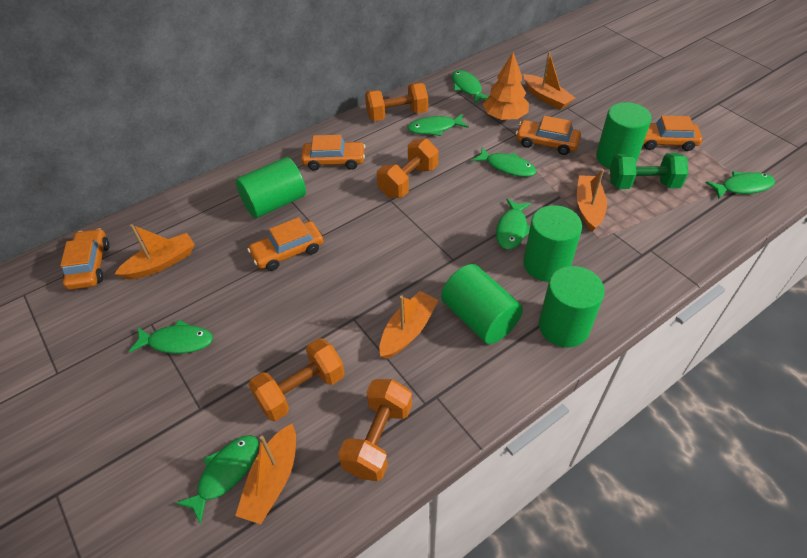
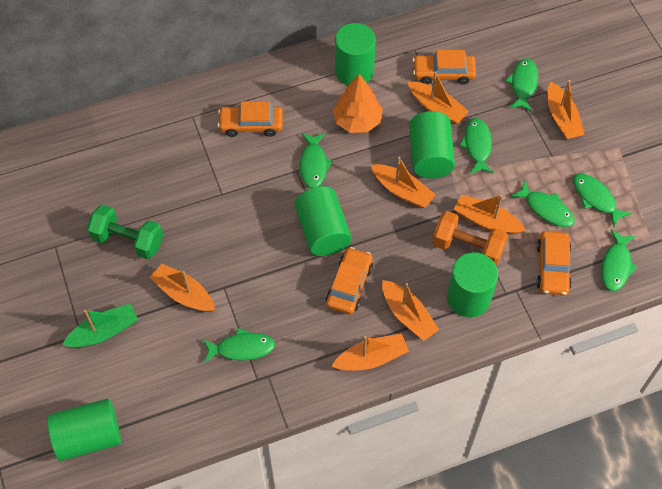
green boat: 0 -> 1
orange boat: 5 -> 7
orange car: 5 -> 4
orange dumbbell: 4 -> 1

